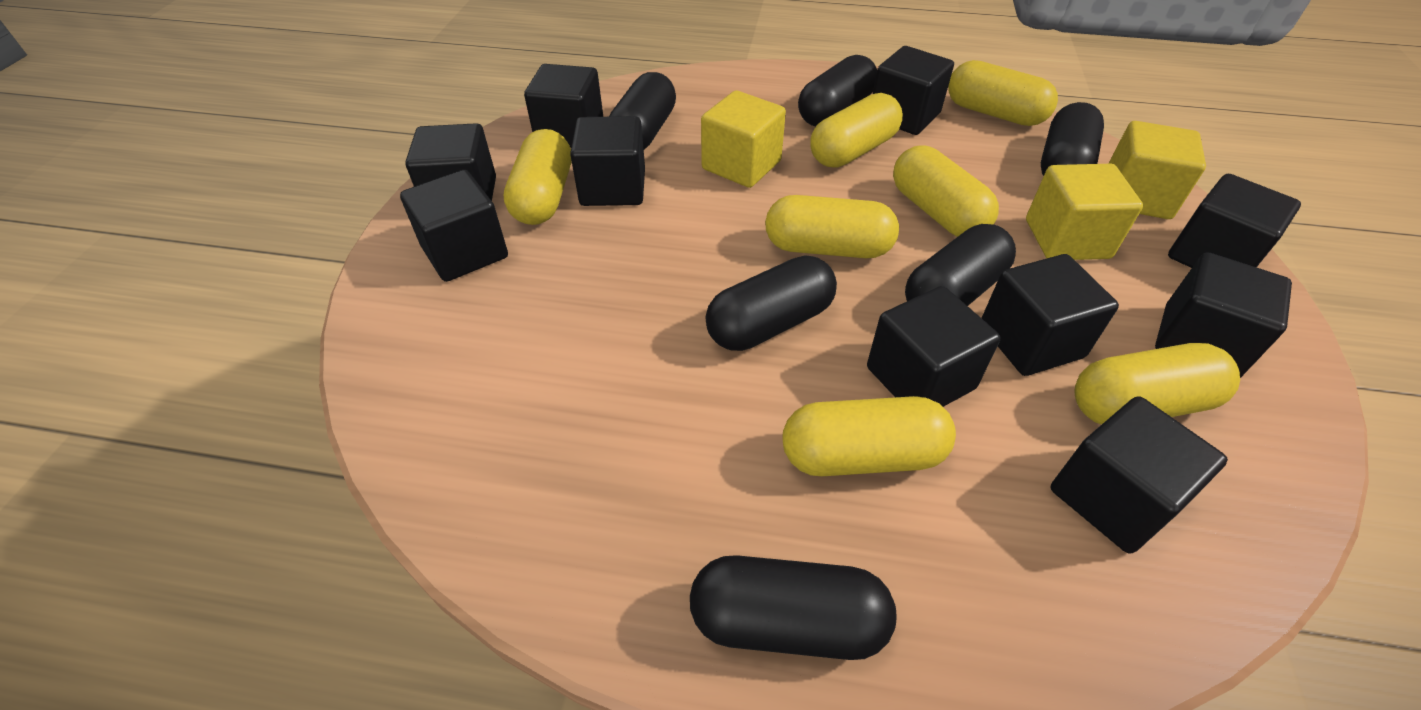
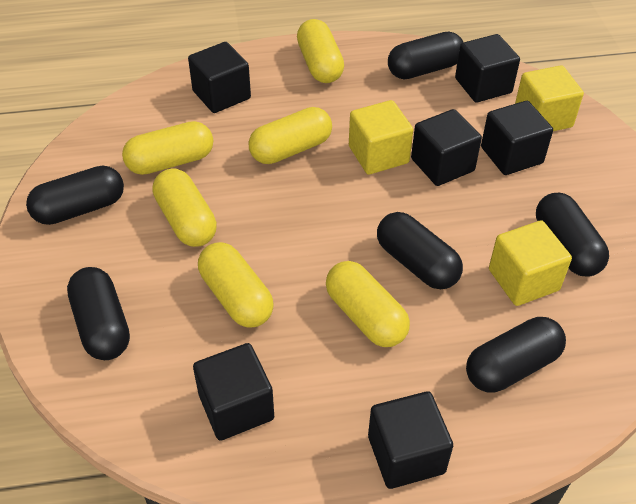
black cube: 10 -> 6
yellow capsule: 7 -> 6

